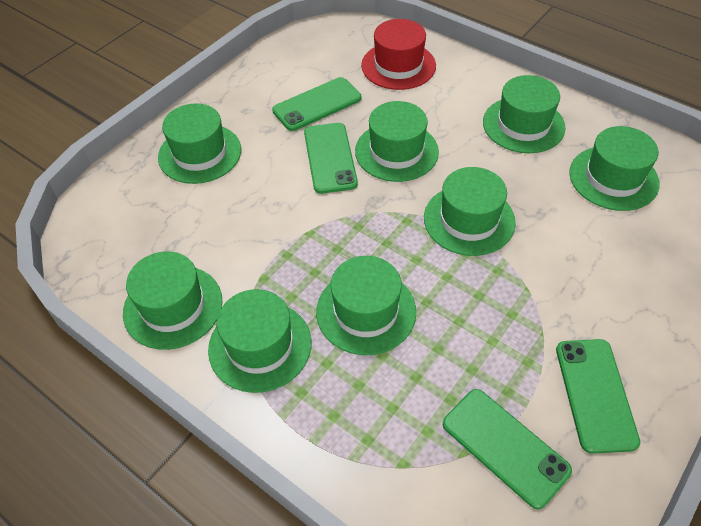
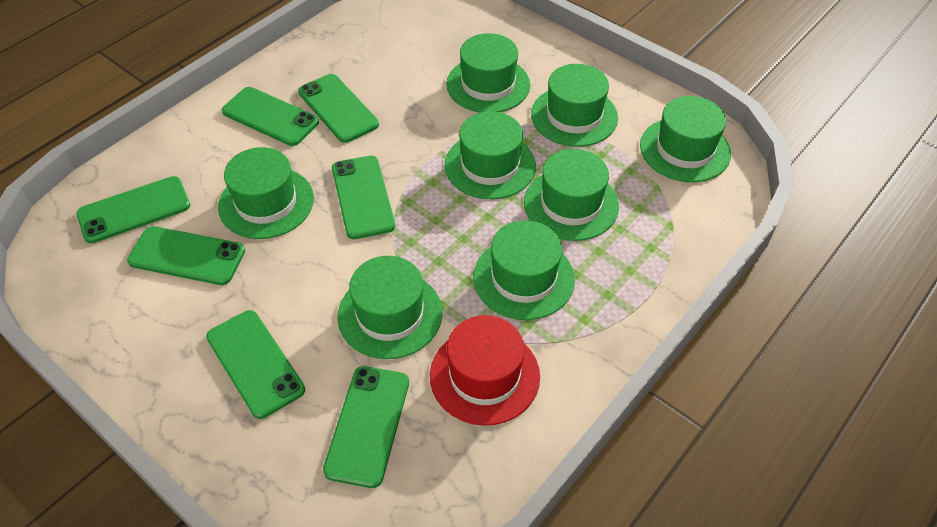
green phone: 4 -> 7

